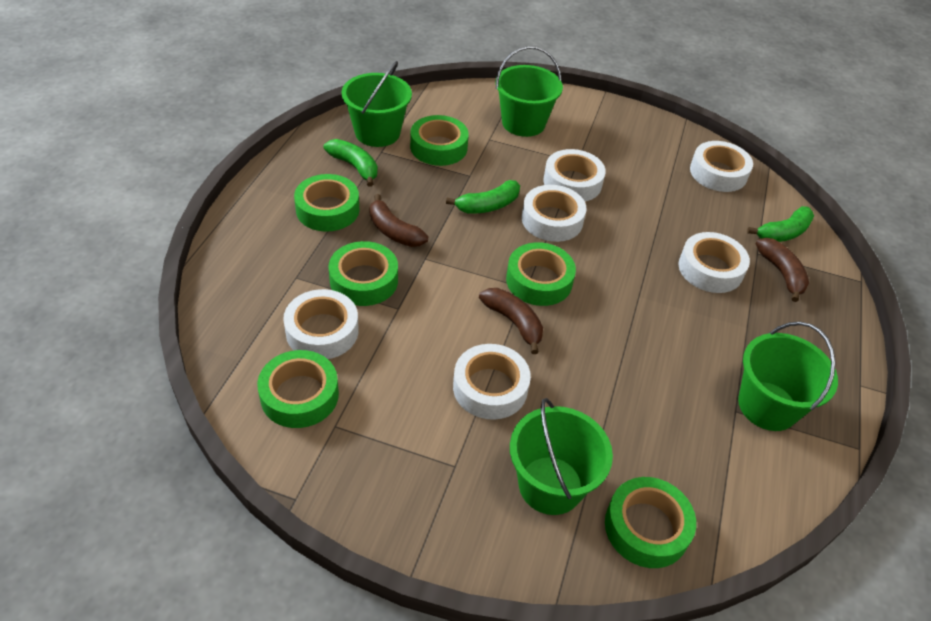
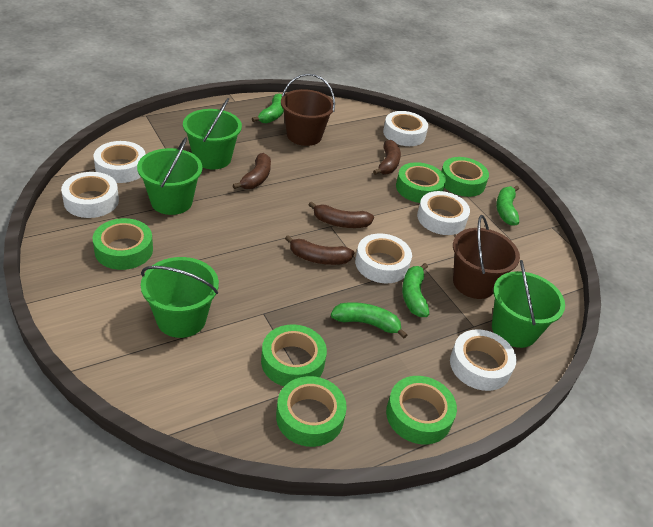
brown banana: 3 -> 4
brown bucket: 0 -> 2
green banana: 3 -> 4

